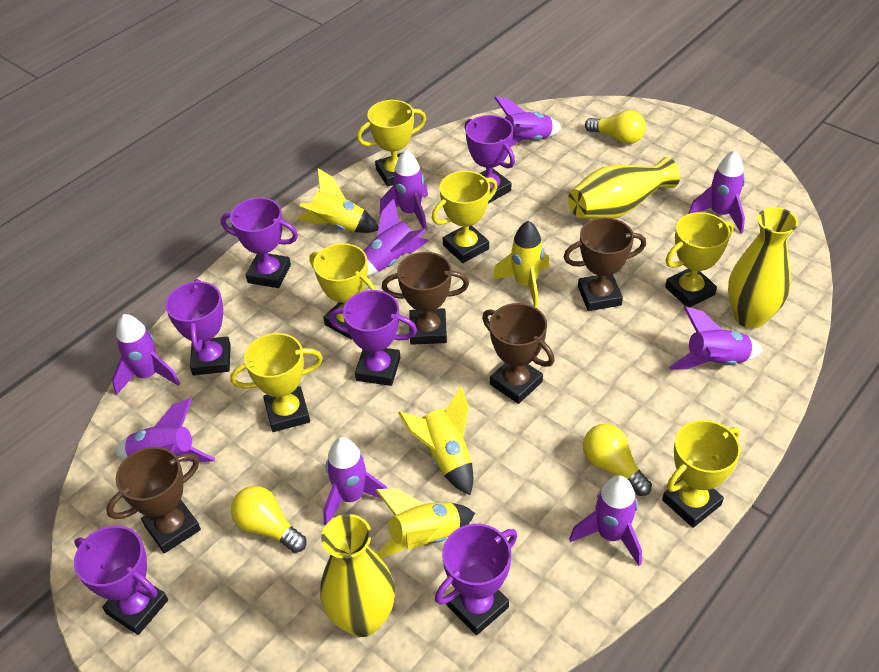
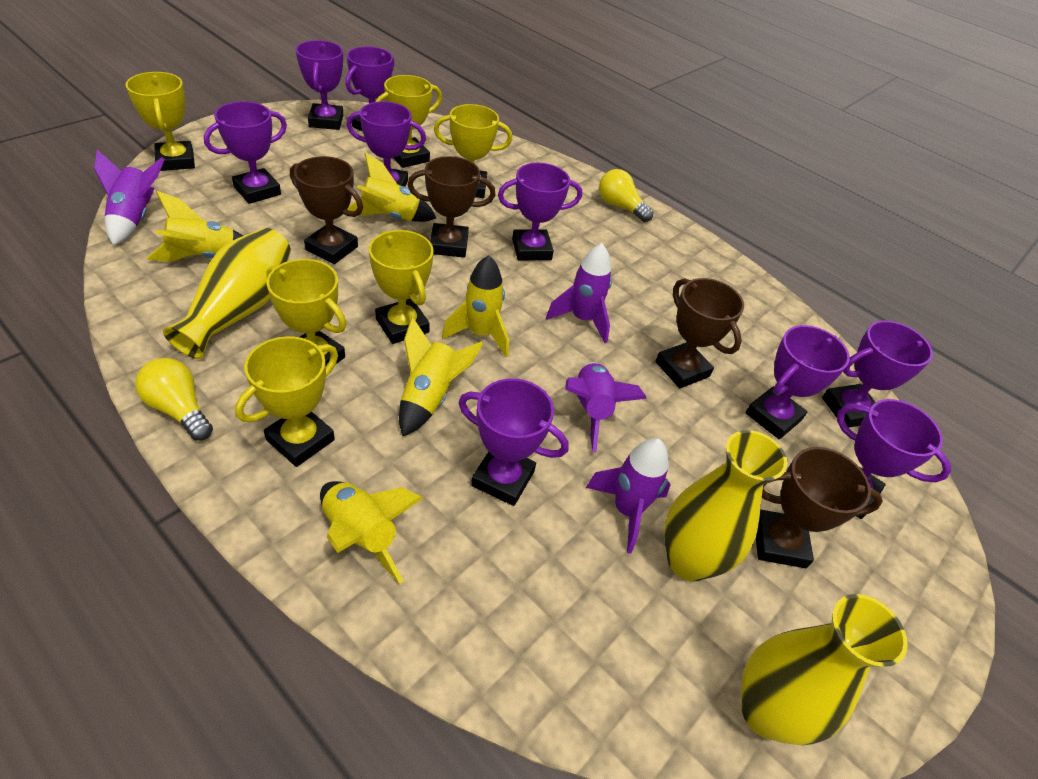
purple rocket: 9 -> 4
purple trophy: 6 -> 9
yellow light bulb: 3 -> 2
yellow rocket: 4 -> 5

